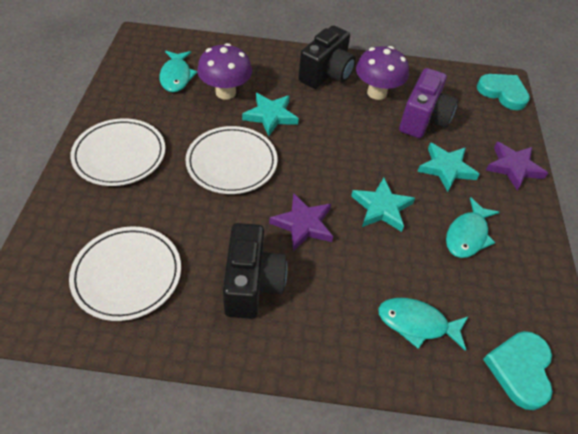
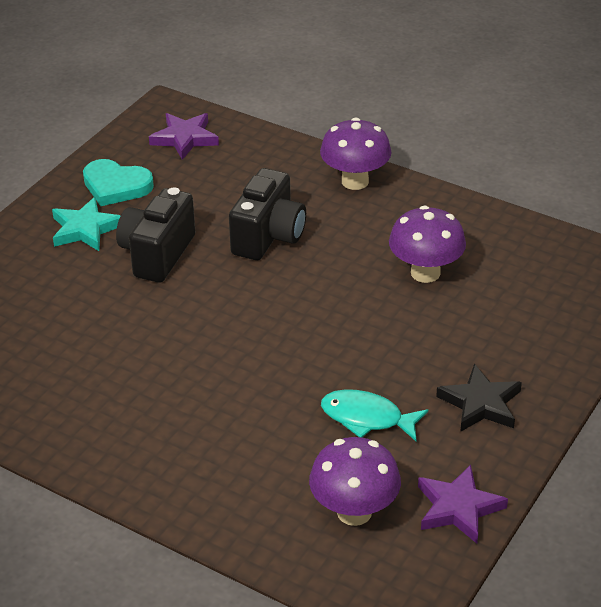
black star: 0 -> 1
purple camera: 1 -> 0
purple mushroom: 2 -> 3
turquoise fish: 3 -> 1
turquoise heart: 2 -> 1
turquoise star: 3 -> 1
white plate: 3 -> 0

